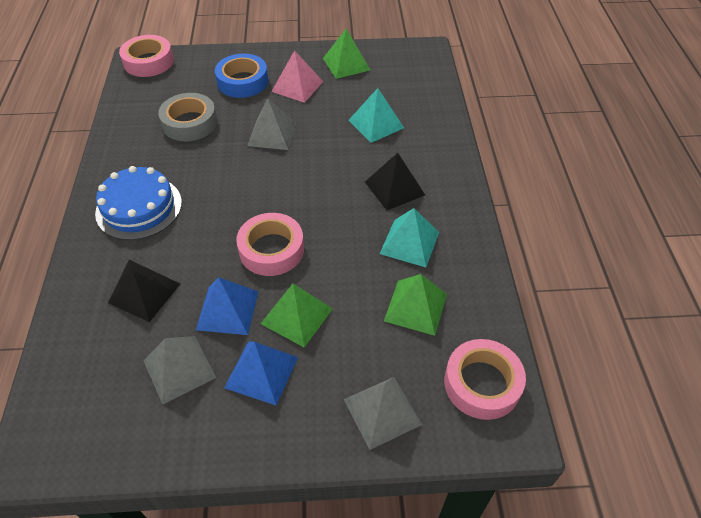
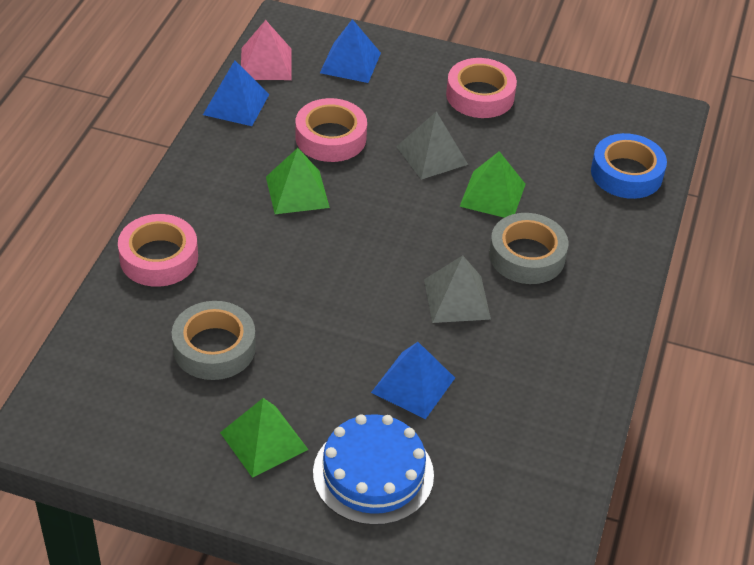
black pyramid: 2 -> 0
blue pyramid: 2 -> 3
grey pyramid: 3 -> 2
grey tape: 1 -> 2
turquoise pyramid: 2 -> 0

